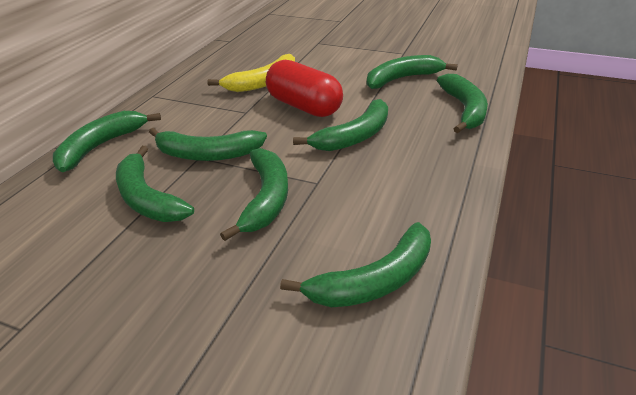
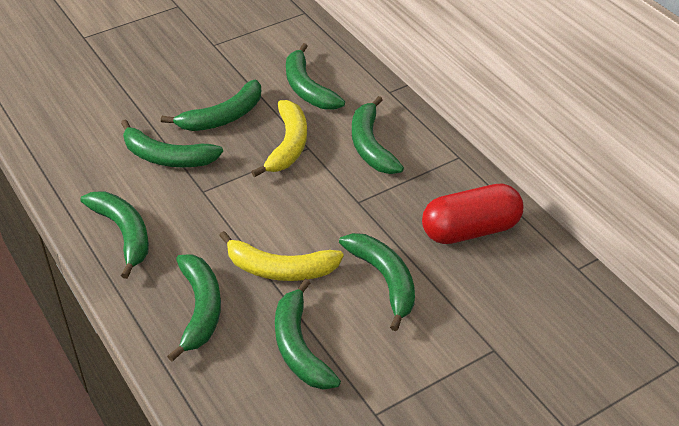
yellow banana: 1 -> 2

